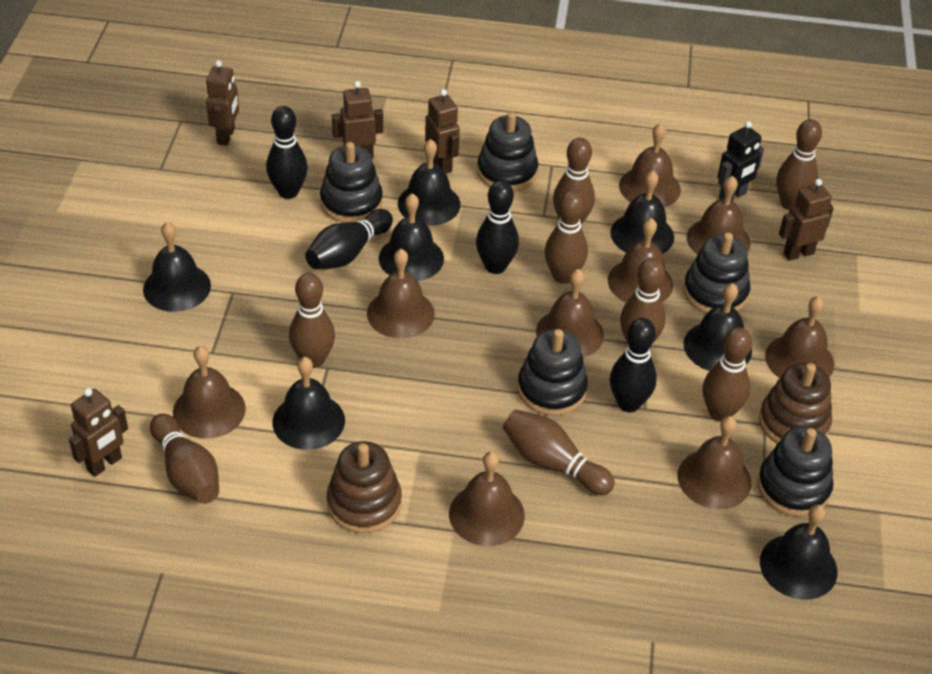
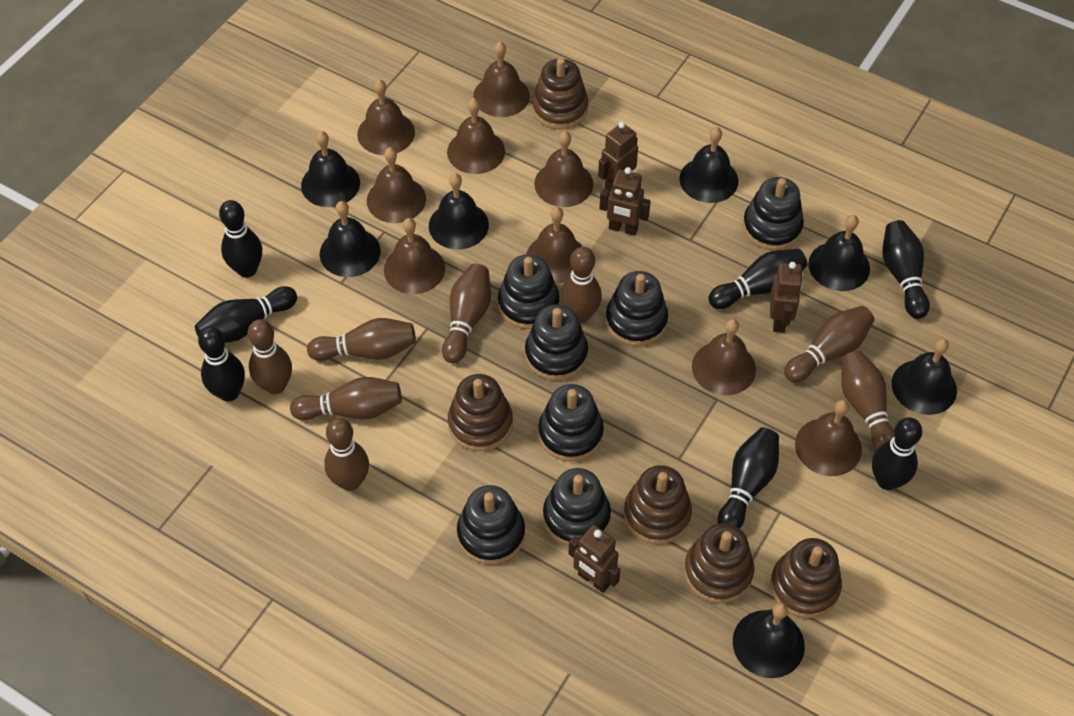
black bowling pin: 4 -> 7
black robot: 1 -> 0
black stacking toy: 5 -> 7
brown robot: 5 -> 4
brown stacking toy: 2 -> 5

